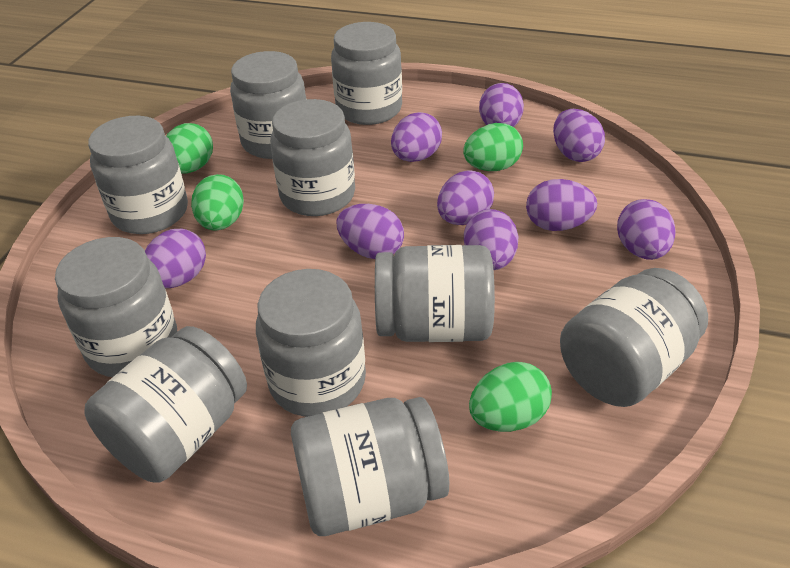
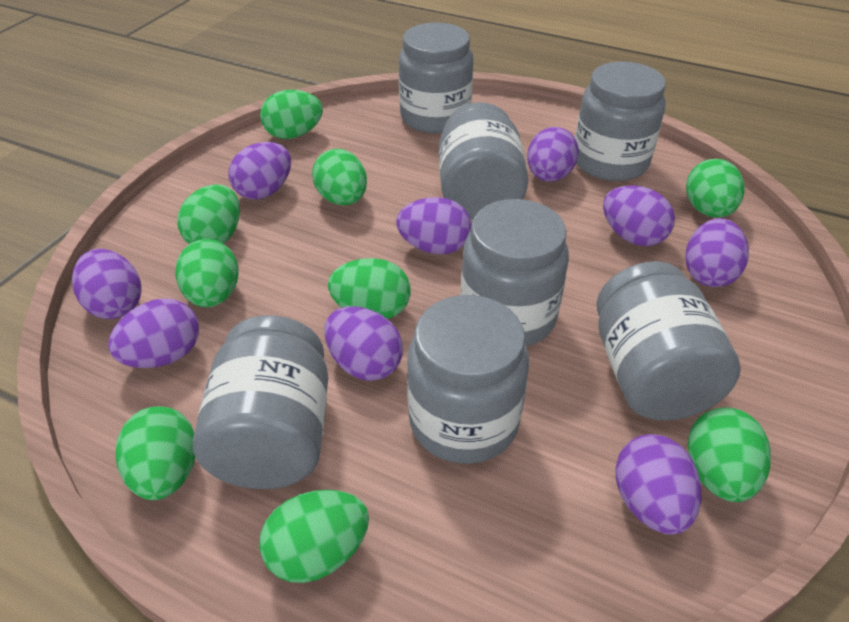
green egg: 4 -> 9
grey jar: 10 -> 7

